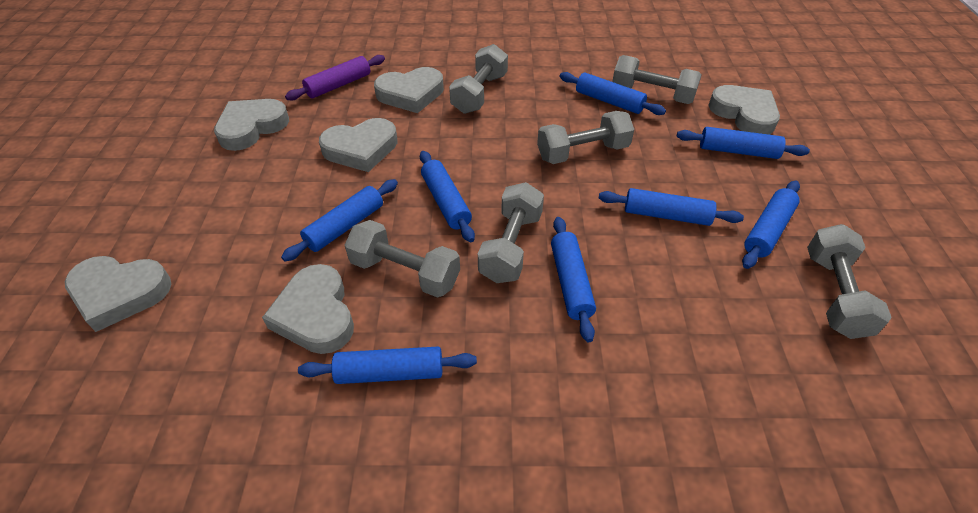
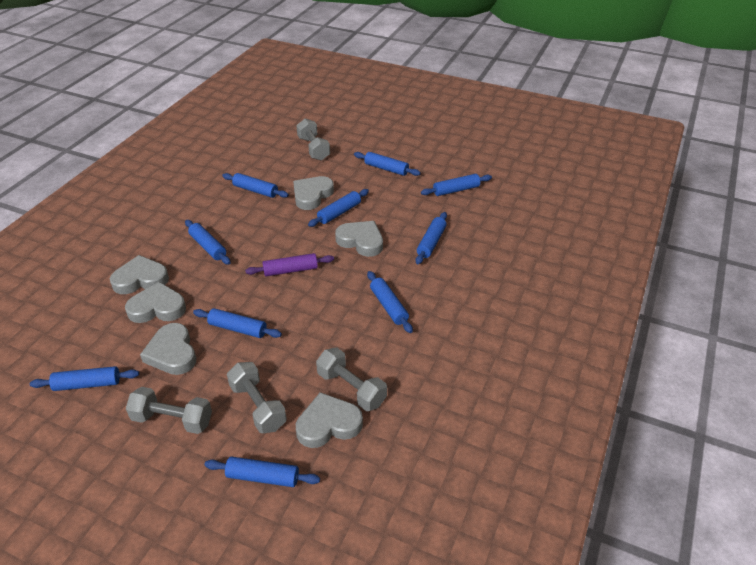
blue rolling pin: 8 -> 10
grey dumbbell: 6 -> 4

